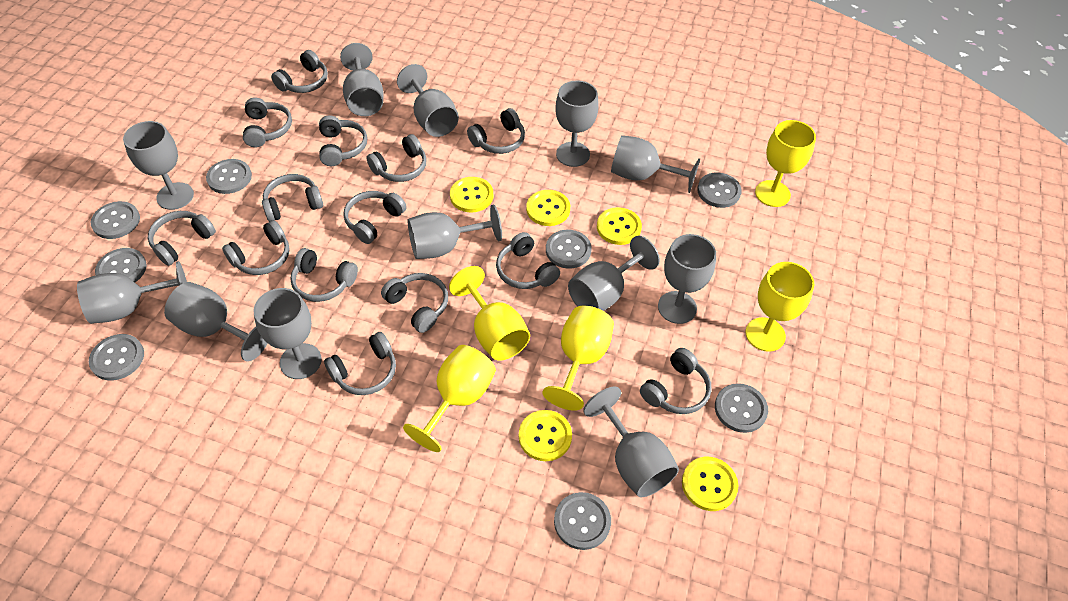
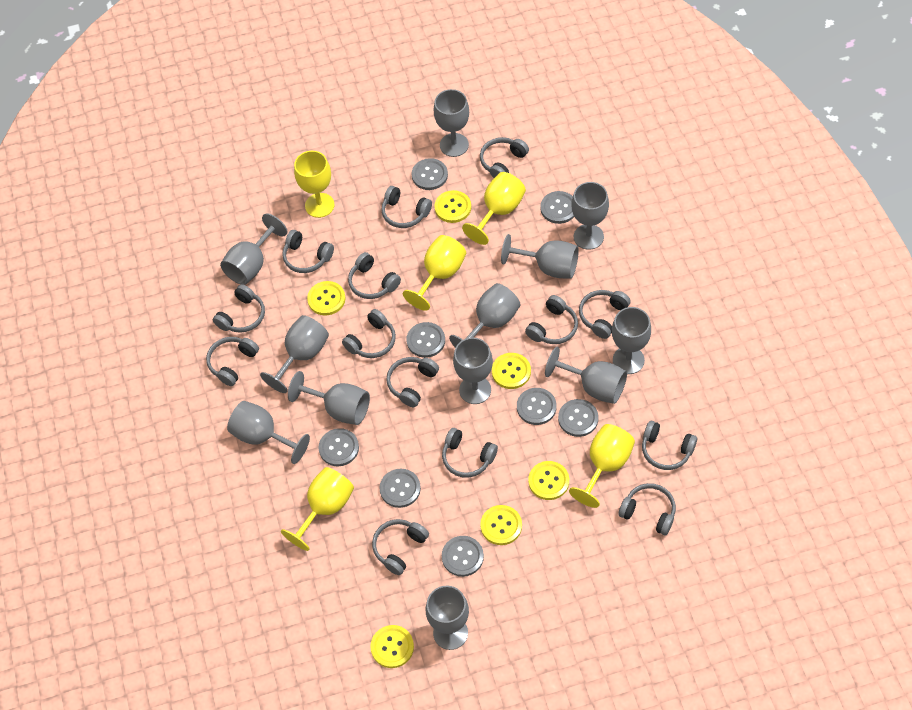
yellow button: 5 -> 6

